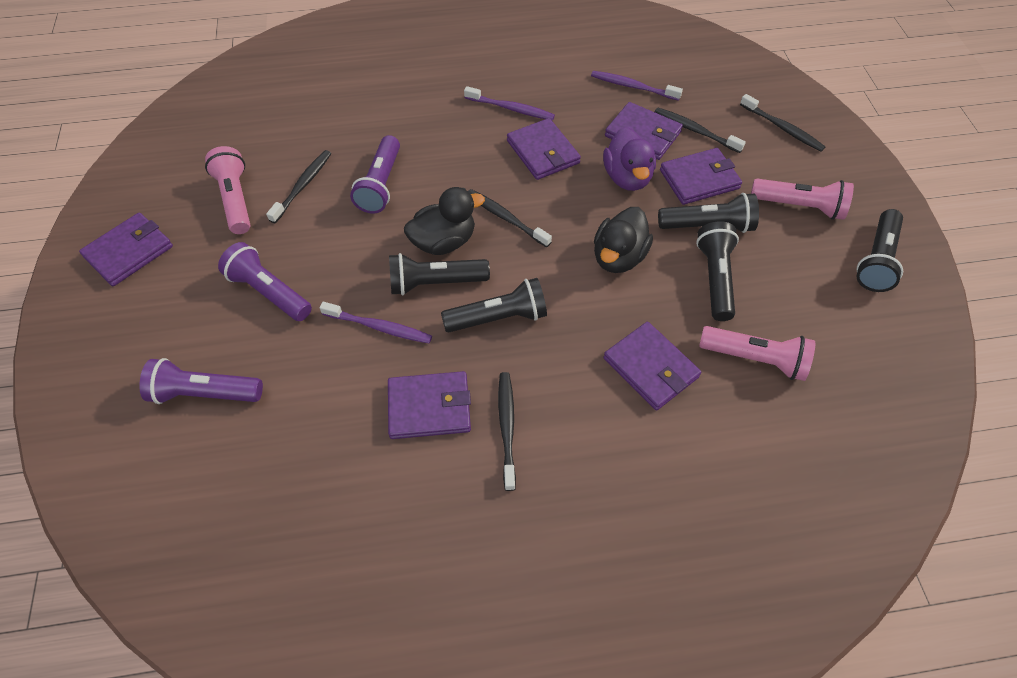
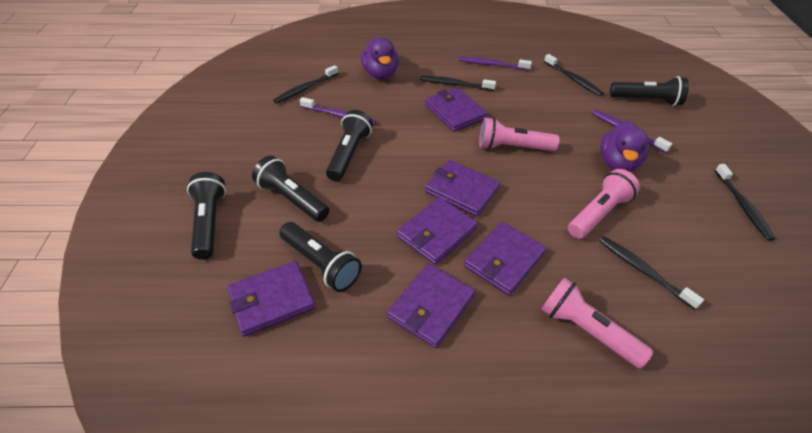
black duck: 2 -> 0
purple duck: 1 -> 2
purple flashlight: 3 -> 0

